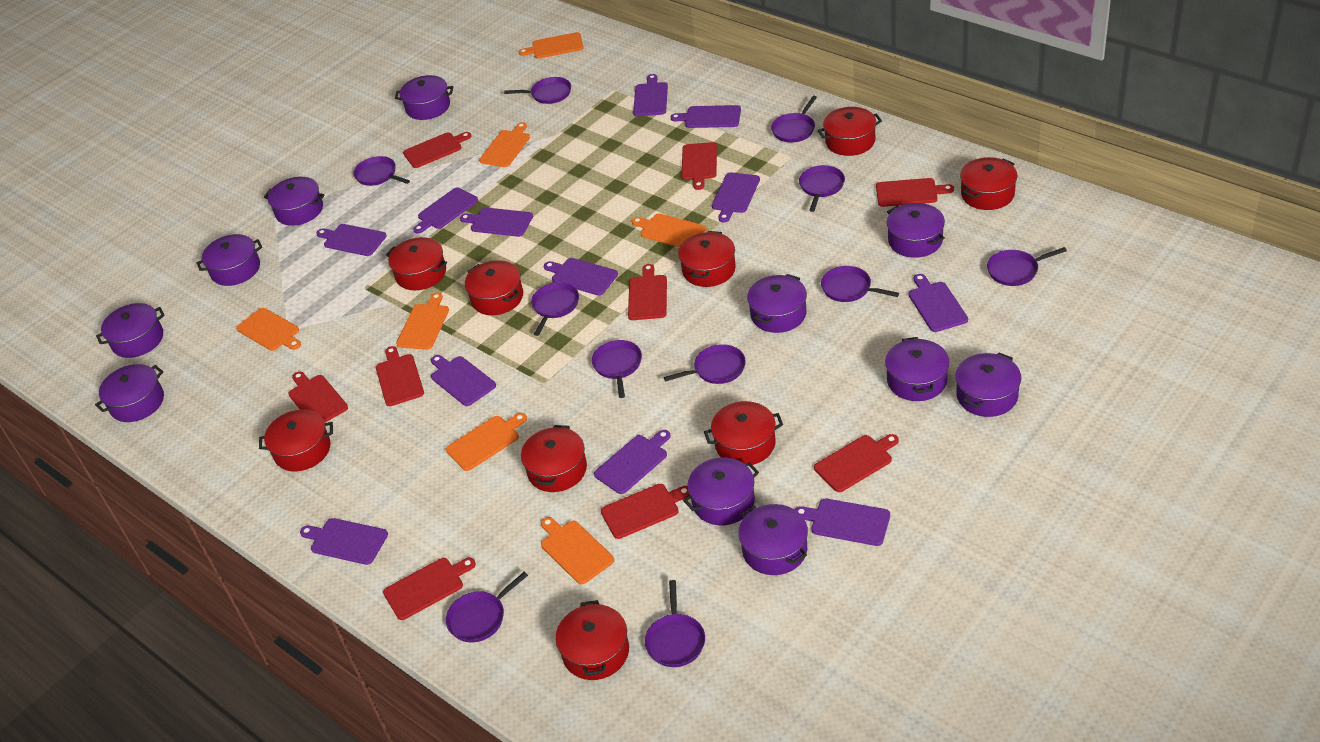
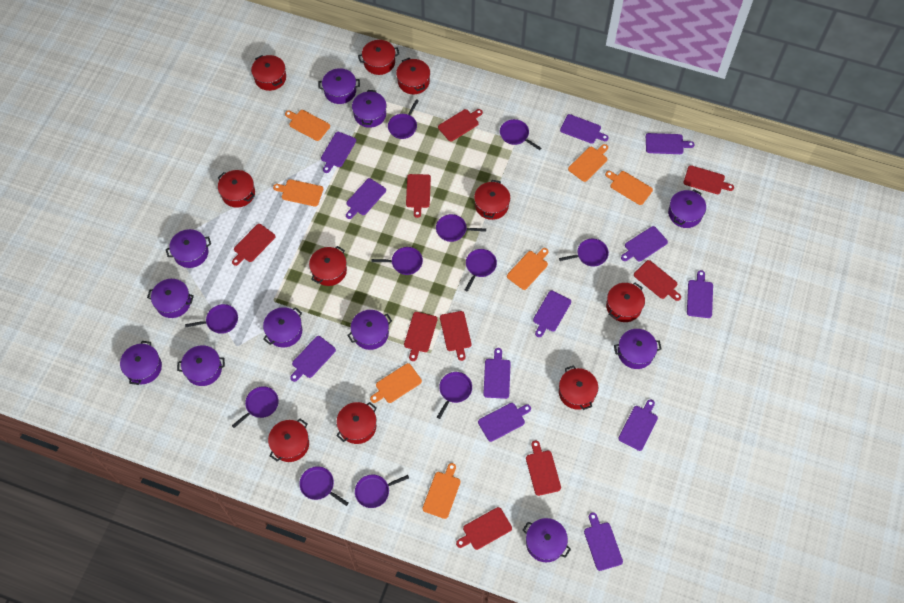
red pot: 9 -> 10

